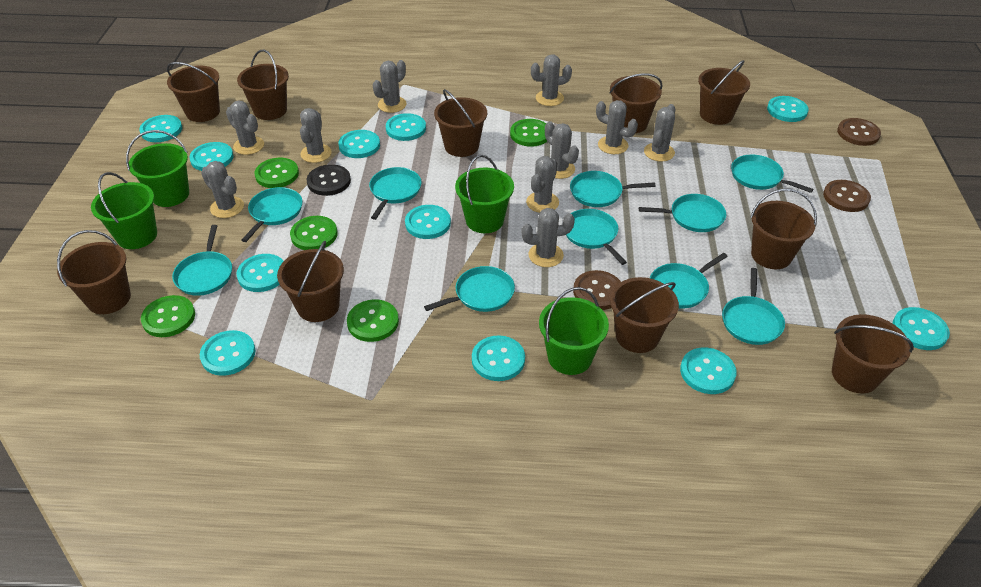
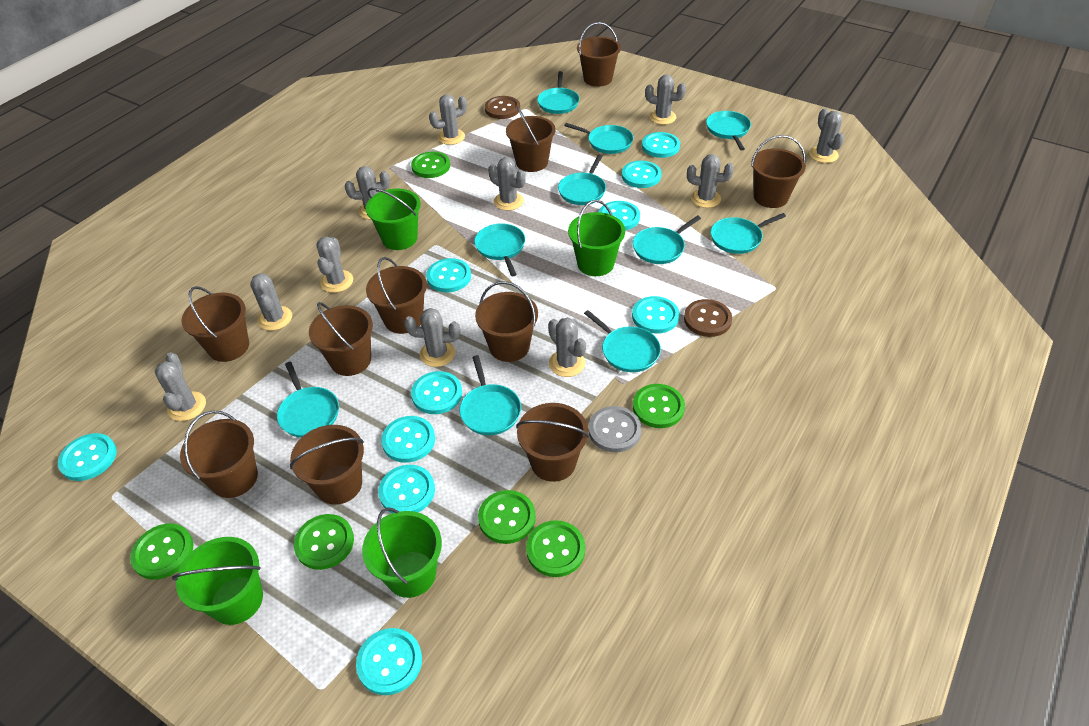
black button: 1 -> 0
brown button: 3 -> 2
green button: 5 -> 6
grey button: 0 -> 1
grey cactus: 10 -> 11
turquoise button: 11 -> 10

